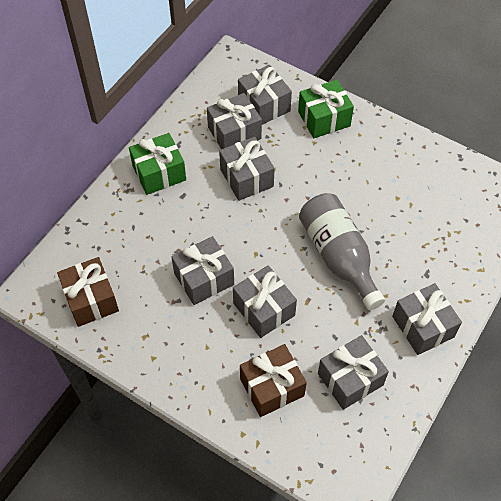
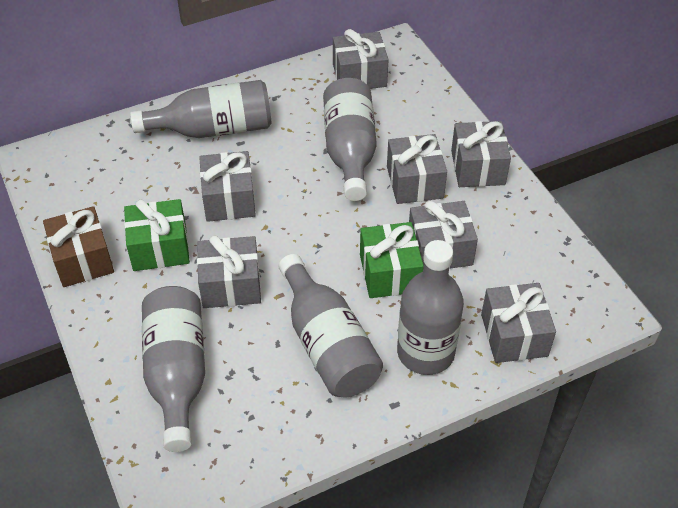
brown gift: 2 -> 1
grey bottle: 1 -> 5

